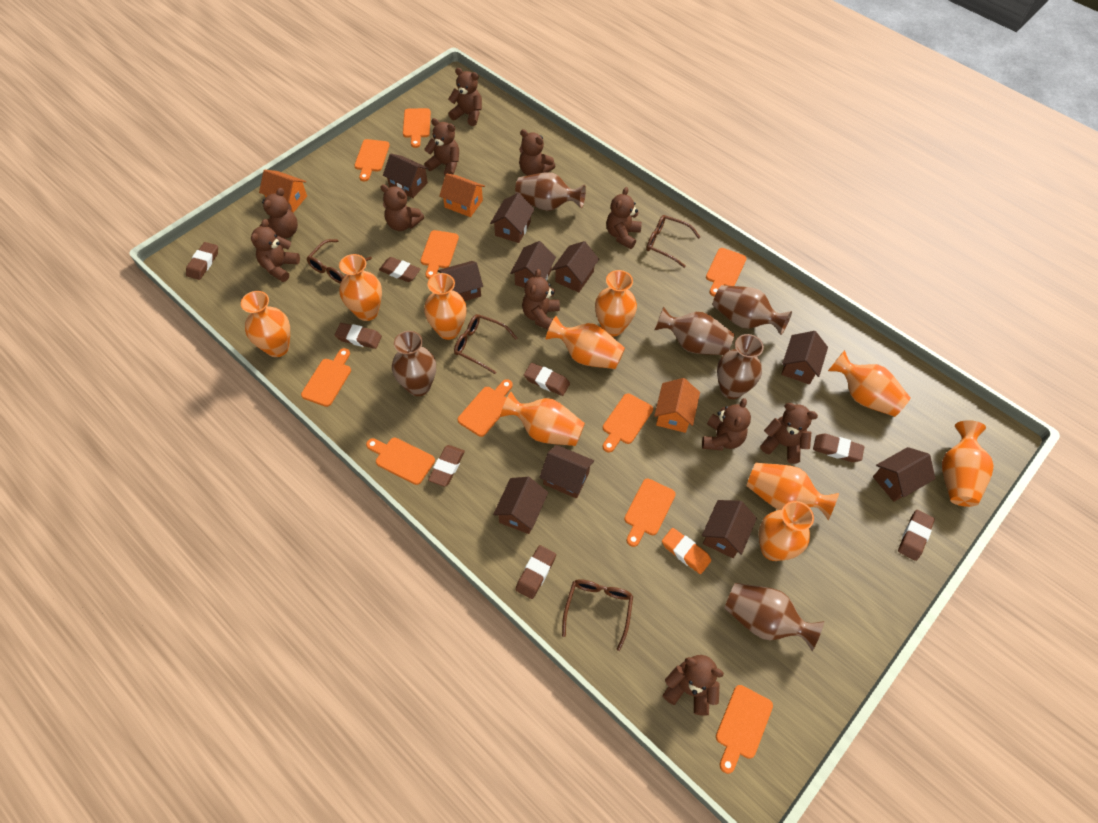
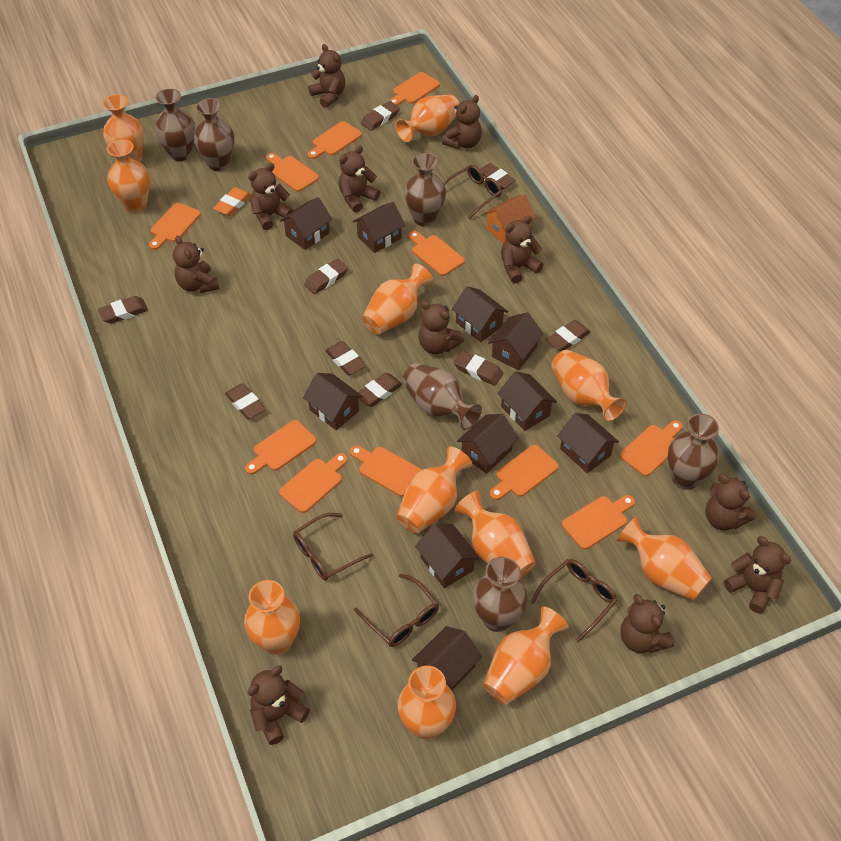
brown eraser: 8 -> 9
orange cutting board: 10 -> 11
orange house: 3 -> 1
orange vase: 10 -> 11

